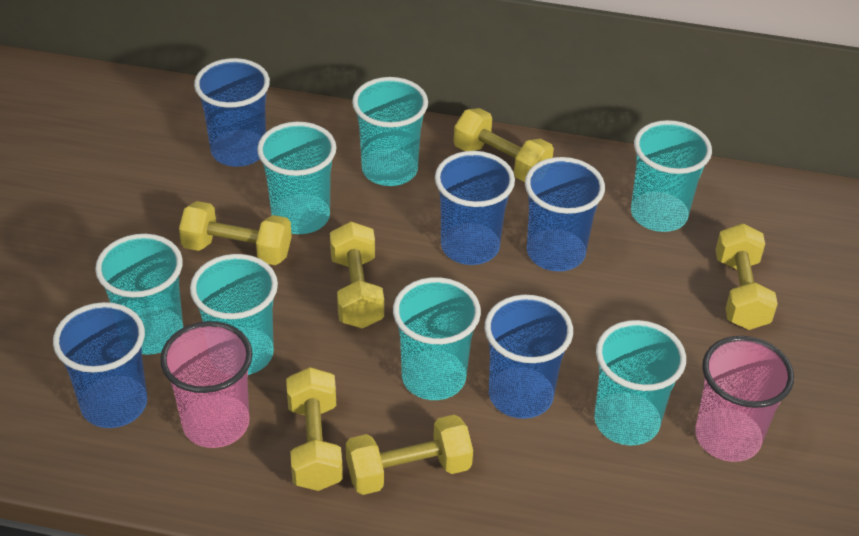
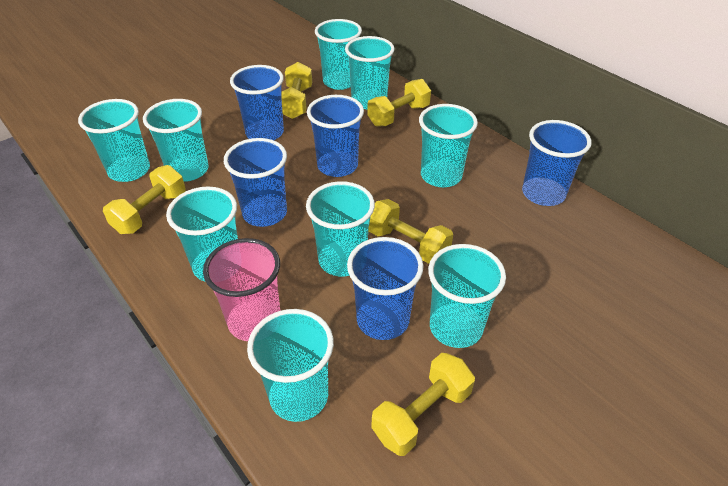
pink cup: 2 -> 1
turquoise cup: 7 -> 9
yellow dumbbell: 6 -> 5

